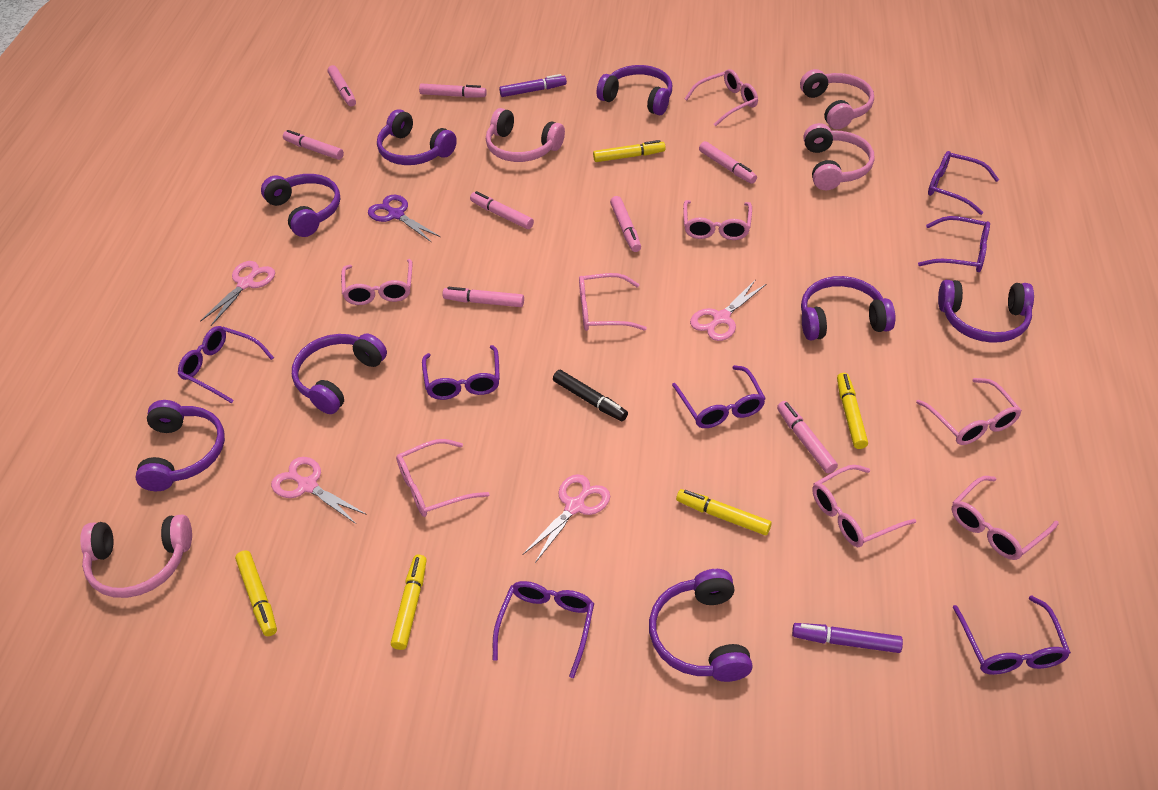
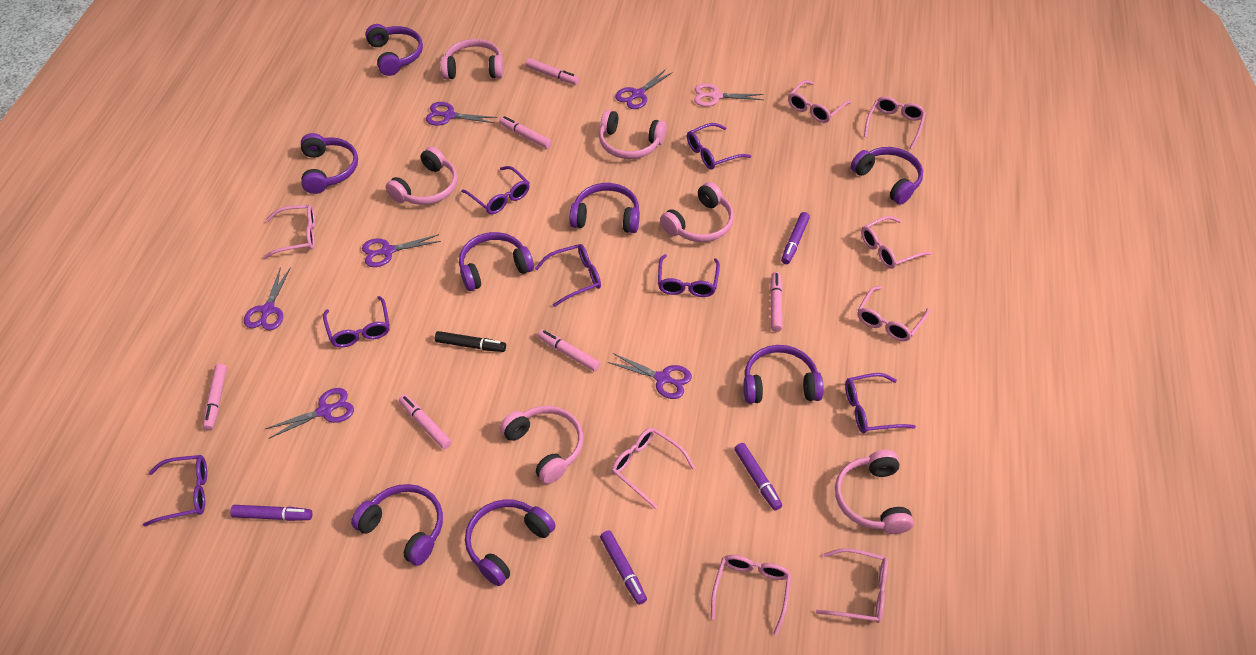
pink headphones: 4 -> 6
pink marker: 8 -> 6
pink scissors: 4 -> 1
purple marker: 2 -> 4
purple scissors: 1 -> 6
yellow marker: 5 -> 0

